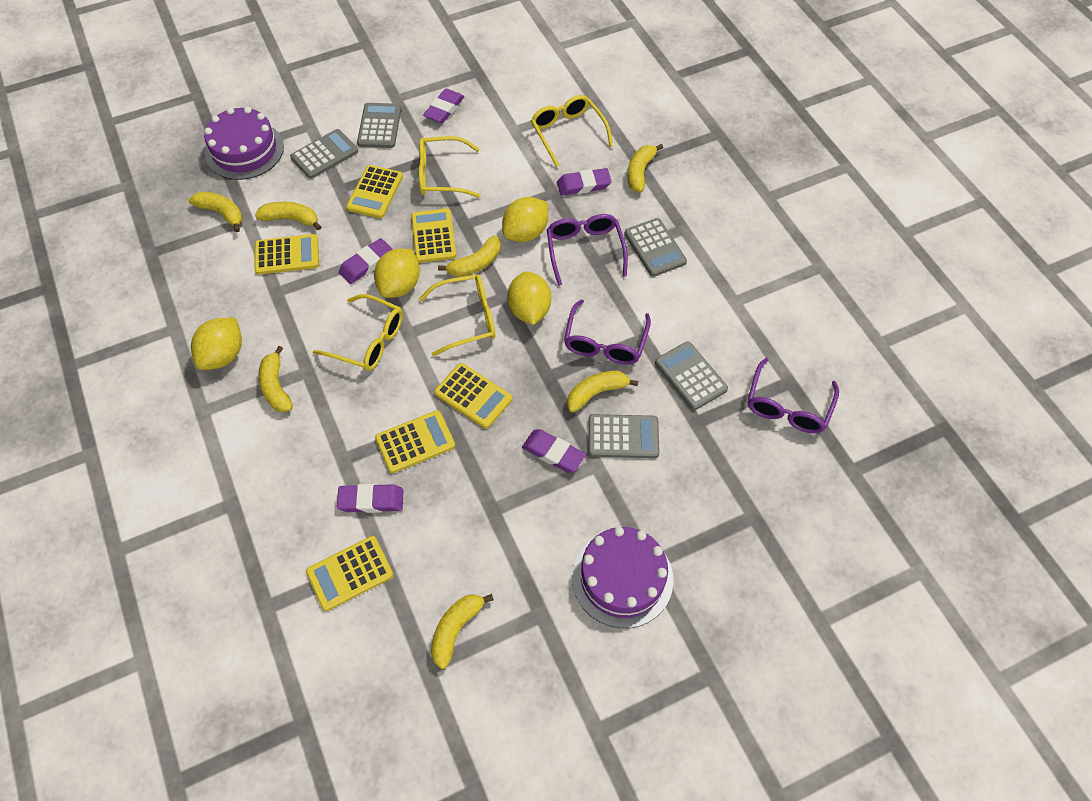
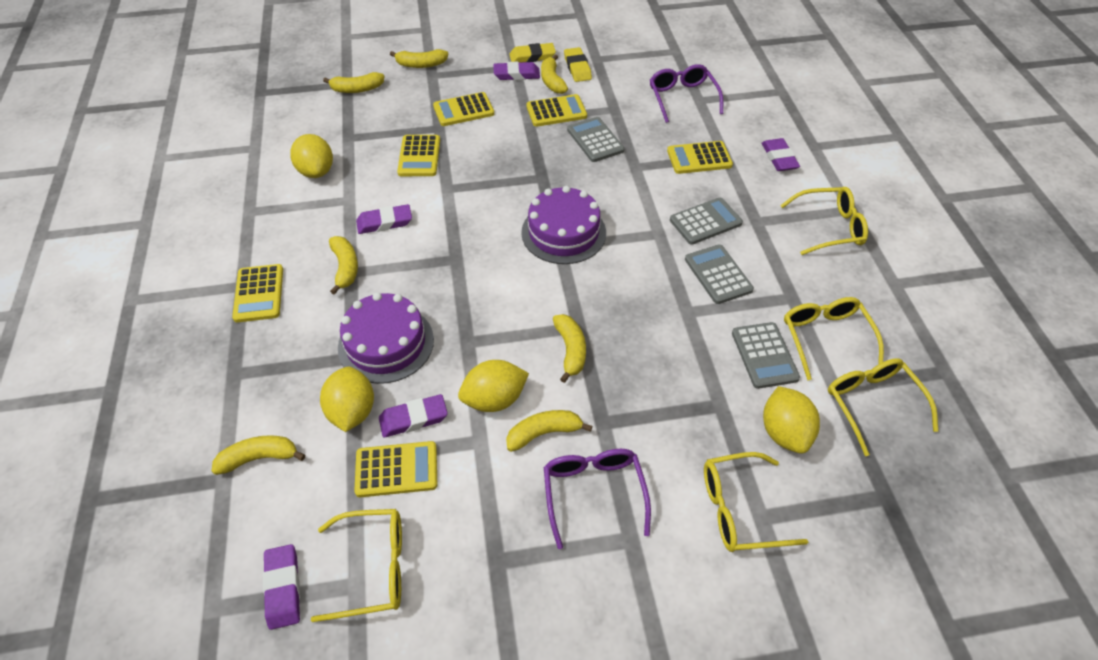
grey calculator: 5 -> 4
purple glasses: 3 -> 2
yellow eraser: 0 -> 2
yellow glasses: 4 -> 5

